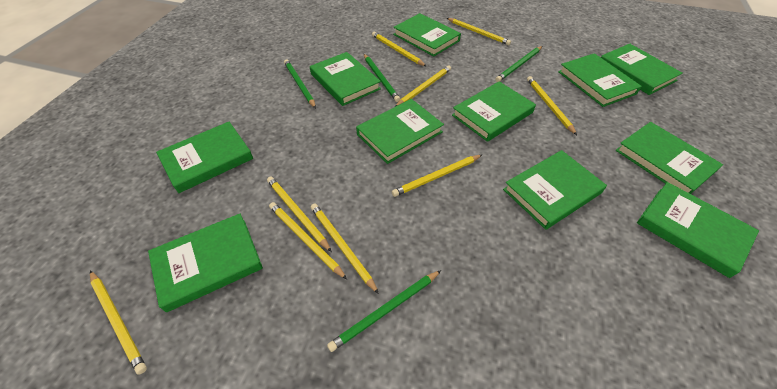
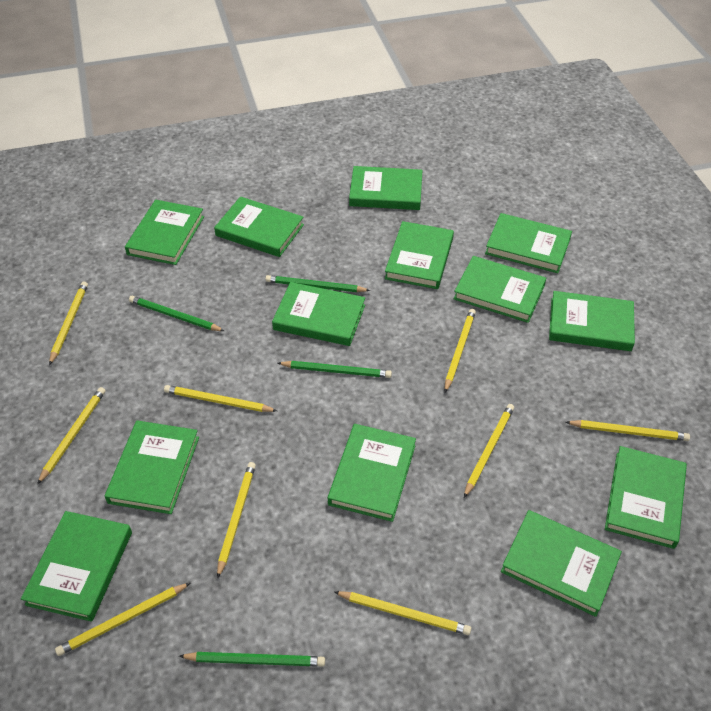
green book: 11 -> 13

